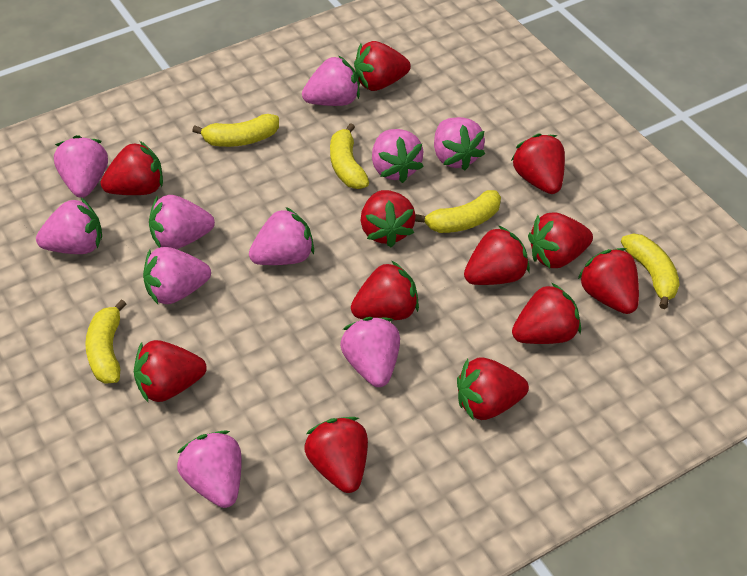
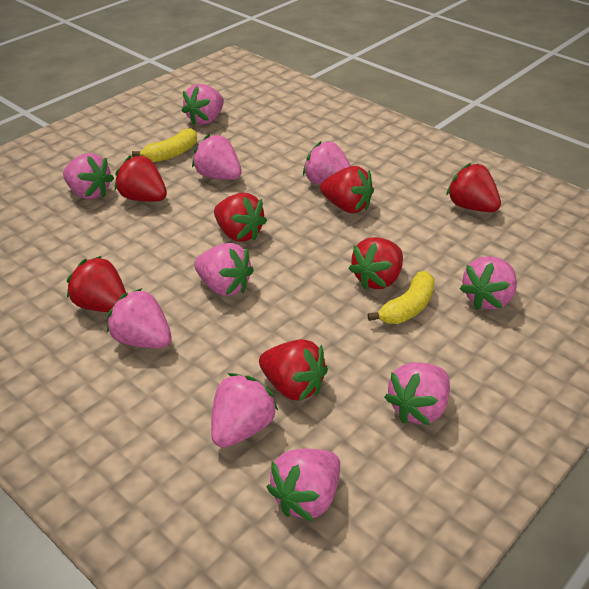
red strawberry: 12 -> 7
yellow banana: 5 -> 2

